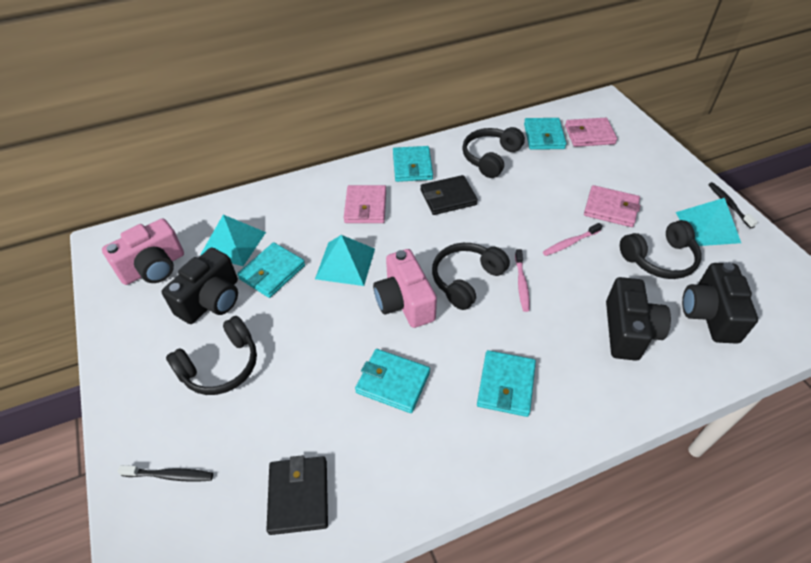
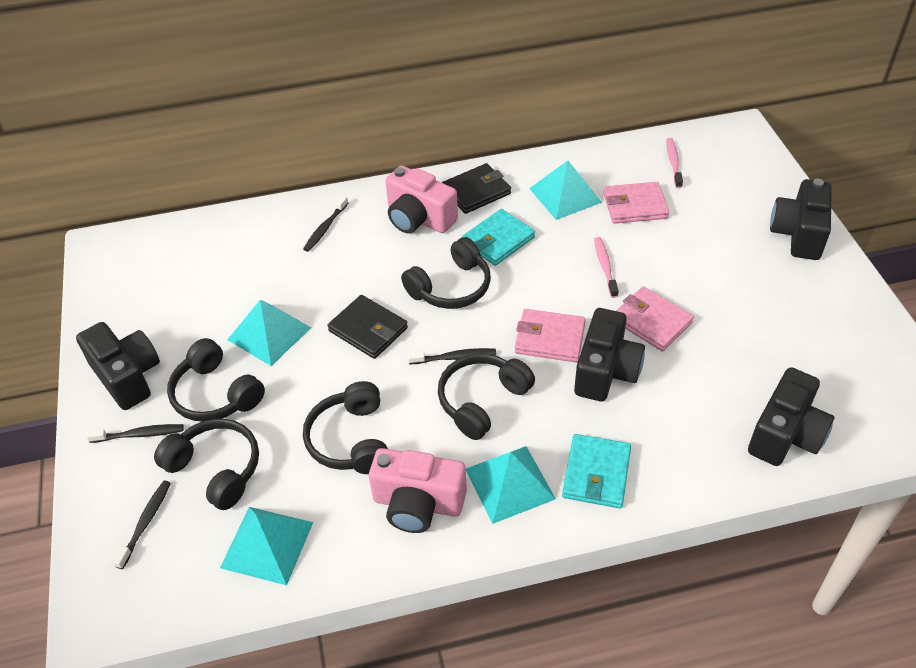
black camera: 3 -> 4
black headphones: 4 -> 5
black toothbrush: 2 -> 4
turquoise pyramid: 3 -> 4
turquoise wallet: 5 -> 2

